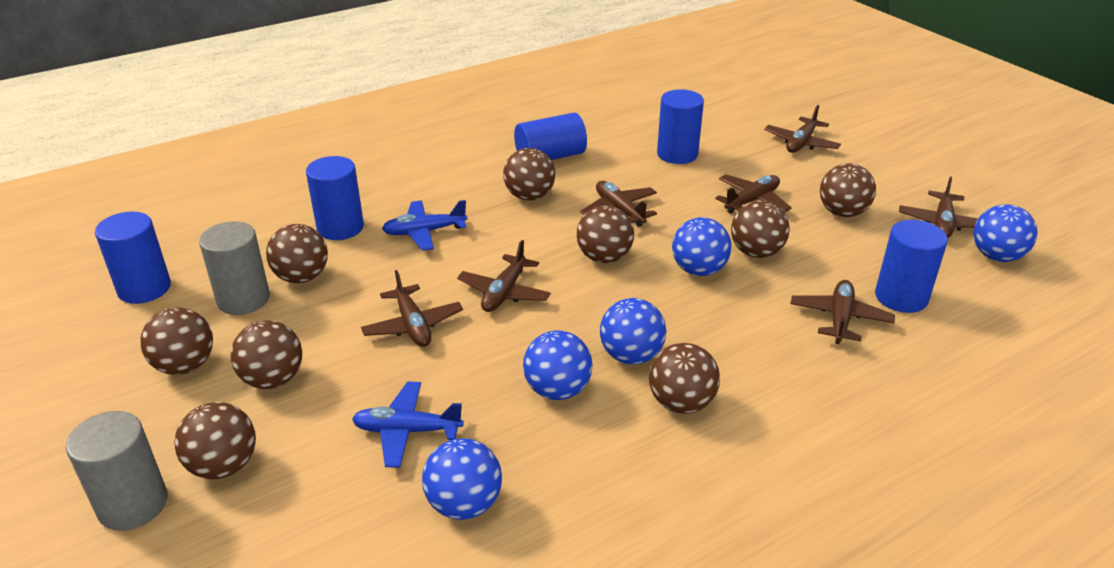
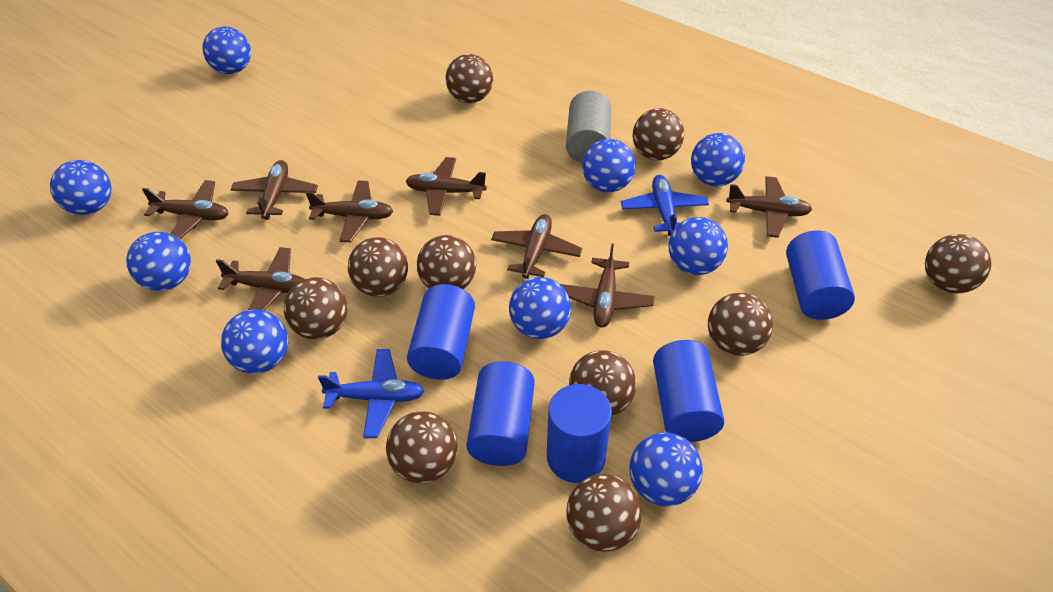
blue ball: 5 -> 9
brown ball: 9 -> 10
brown plane: 7 -> 8
grey cylinder: 2 -> 1

